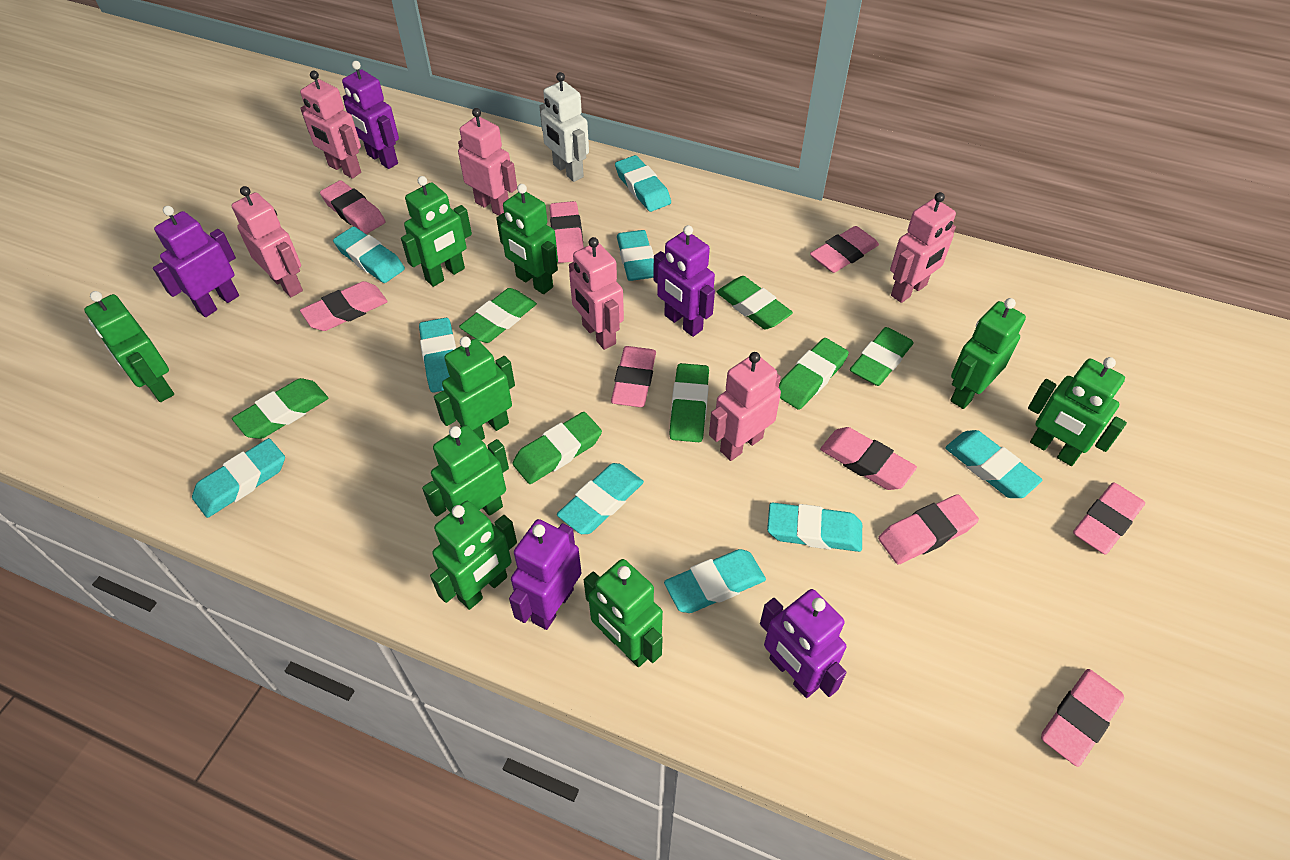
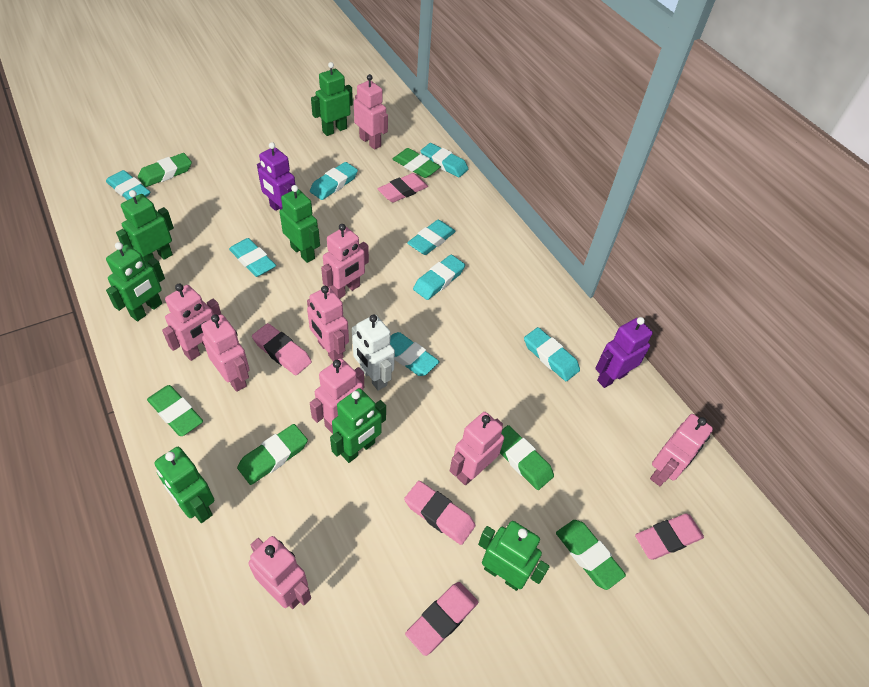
green eraser: 7 -> 6
green robot: 9 -> 7
pink eraser: 9 -> 5
pink robot: 6 -> 9
purple robot: 5 -> 2
turquoise eraser: 9 -> 8

